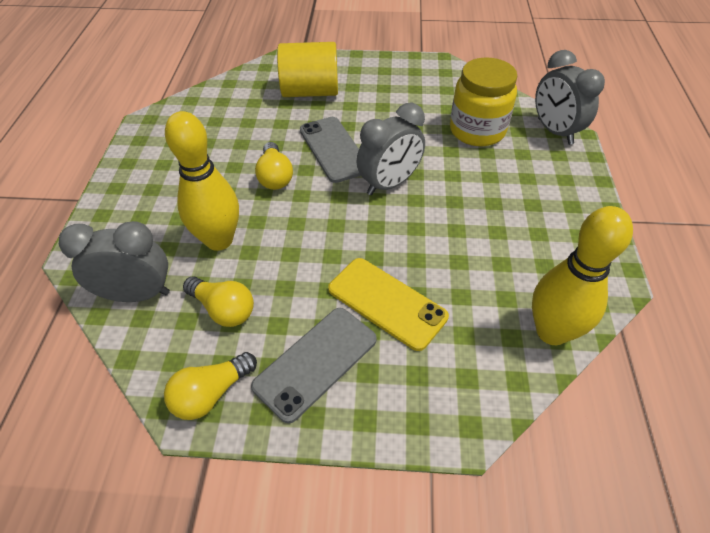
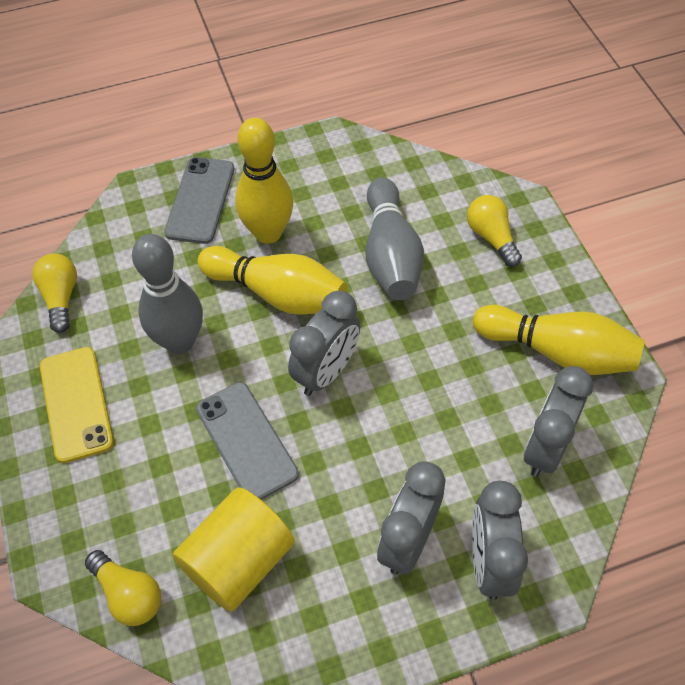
grey bowling pin: 0 -> 2
grey clock: 3 -> 4
yellow bowling pin: 2 -> 3
yellow jar: 1 -> 0

